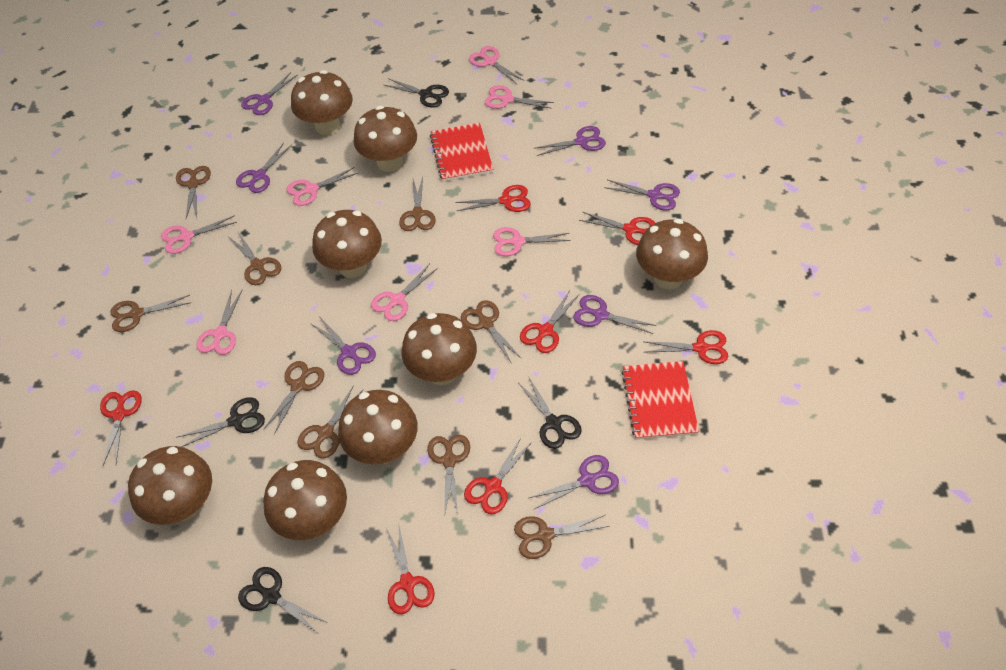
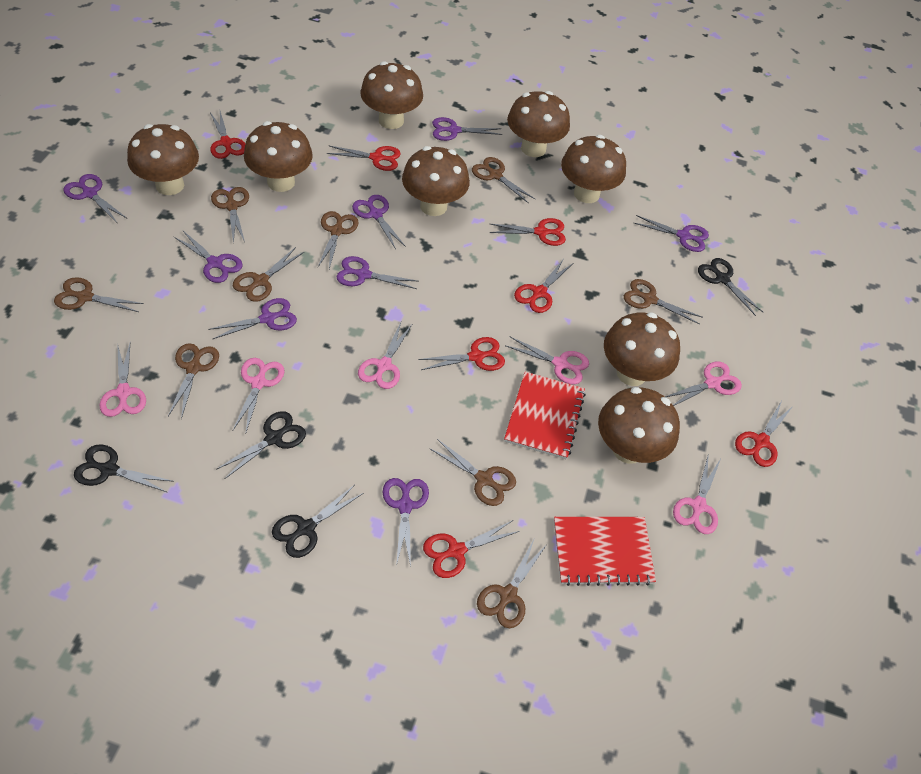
pink scissors: 7 -> 6
purple scissors: 7 -> 8

